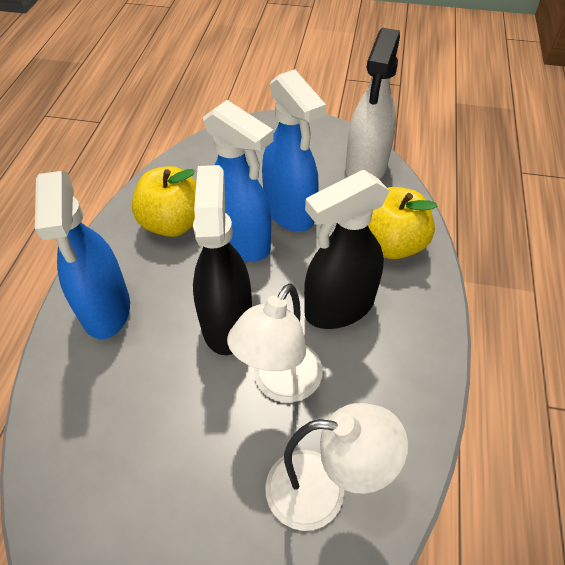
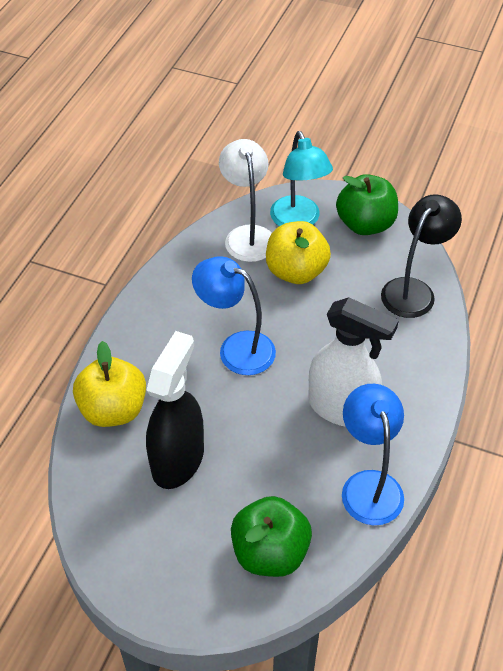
black lamp: 0 -> 1
black spray bottle: 2 -> 1
blue lamp: 0 -> 2
blue spray bottle: 3 -> 0
green apple: 0 -> 2
turquoise lamp: 0 -> 1
white lamp: 2 -> 1

